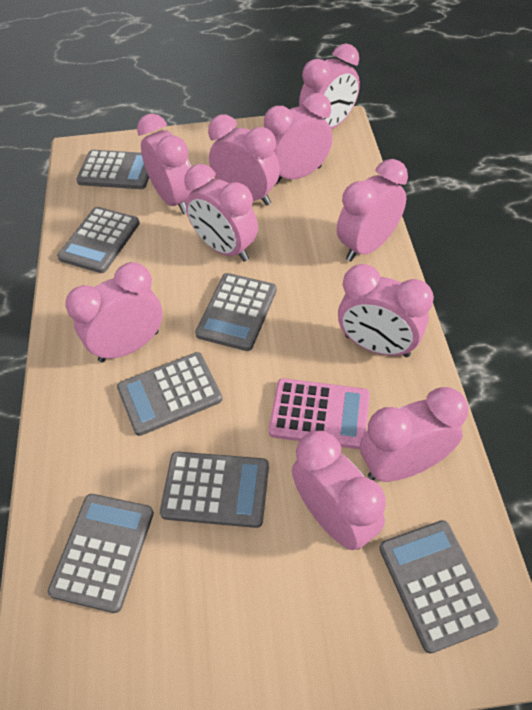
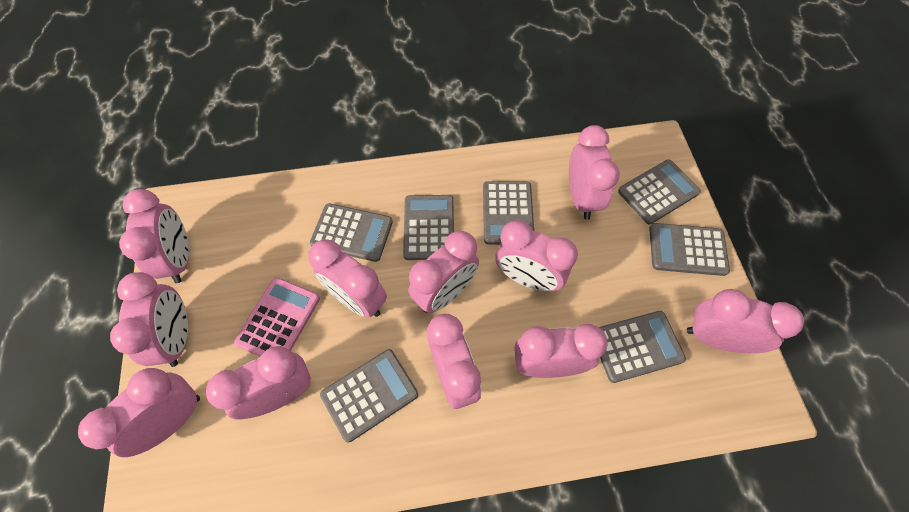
pink clock: 10 -> 11

